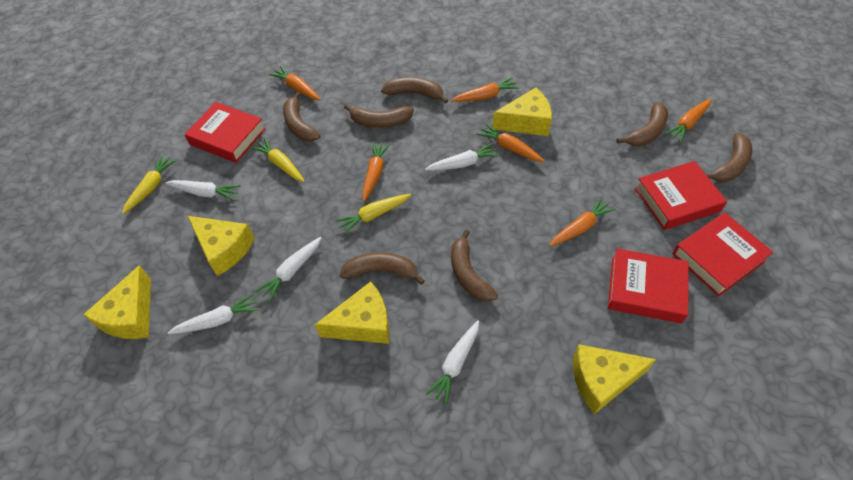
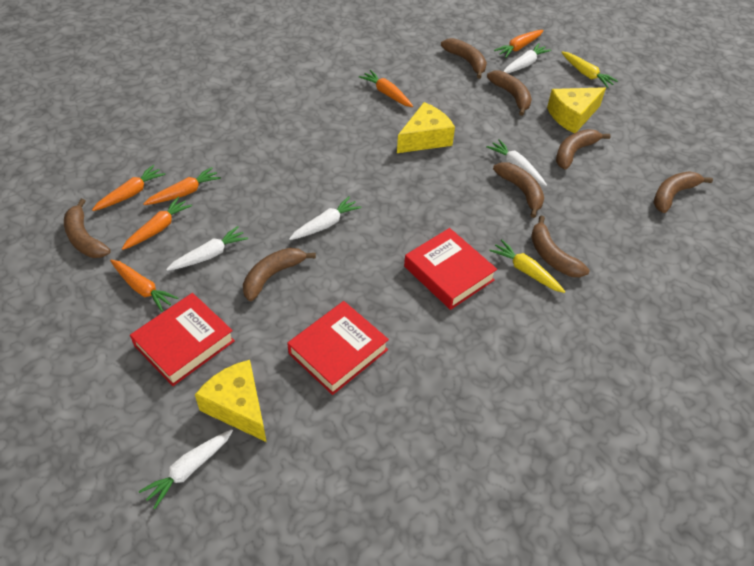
brown banana: 7 -> 8
red book: 4 -> 3
yellow carrot: 3 -> 2
yellow cheese: 5 -> 3

